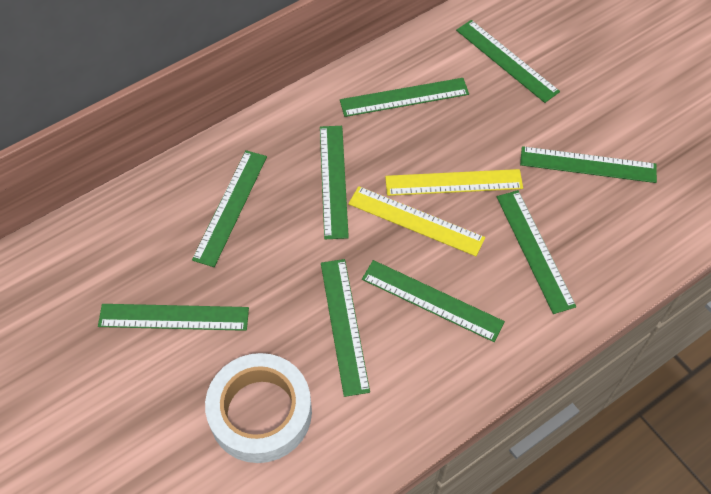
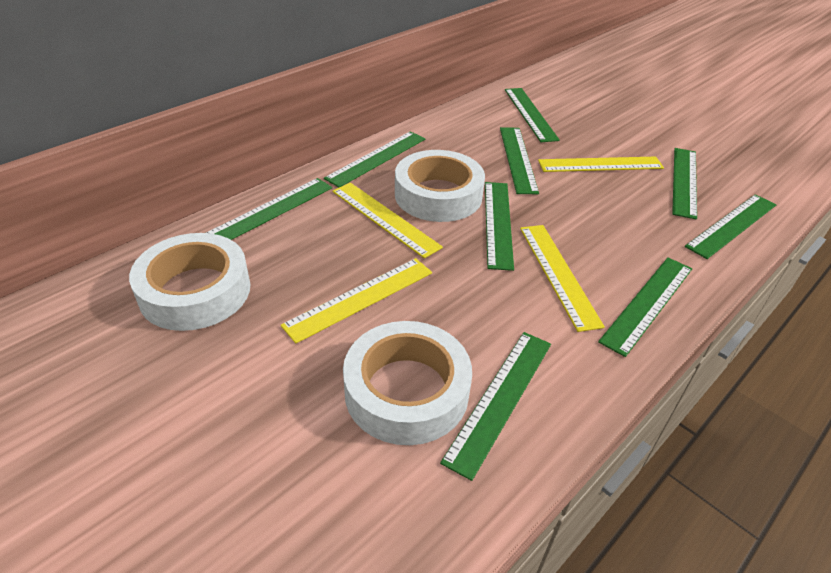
white tape: 1 -> 3
yellow ruler: 2 -> 4

